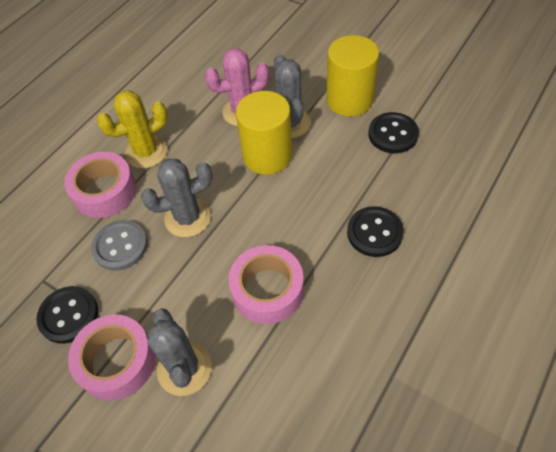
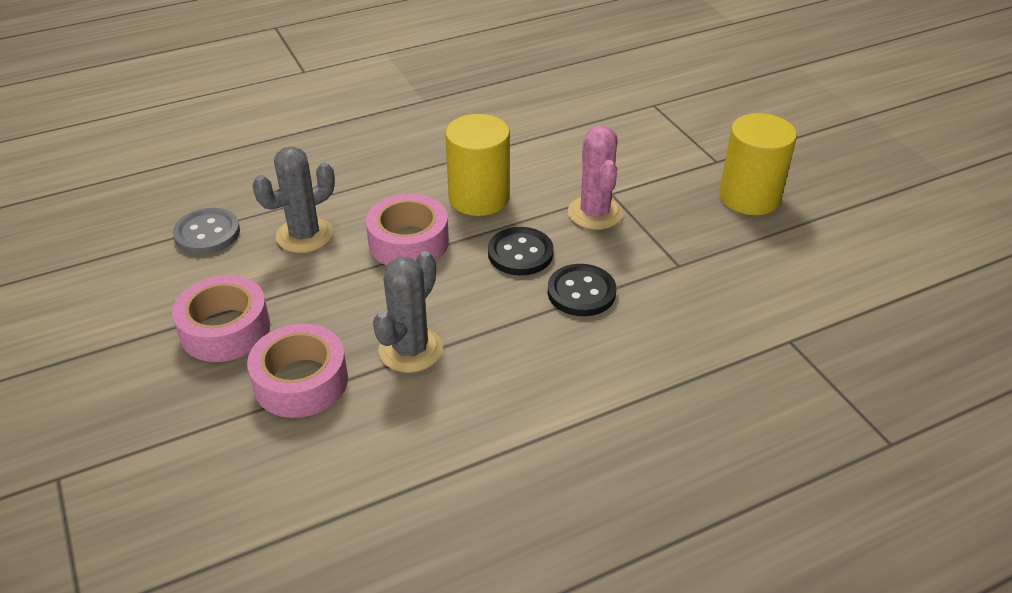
black button: 3 -> 2
grey cactus: 3 -> 2
yellow cactus: 1 -> 0

